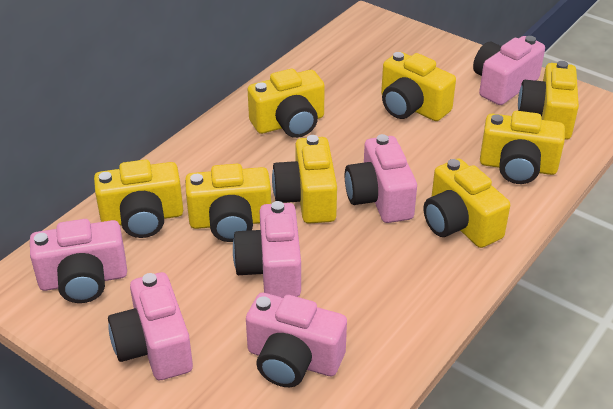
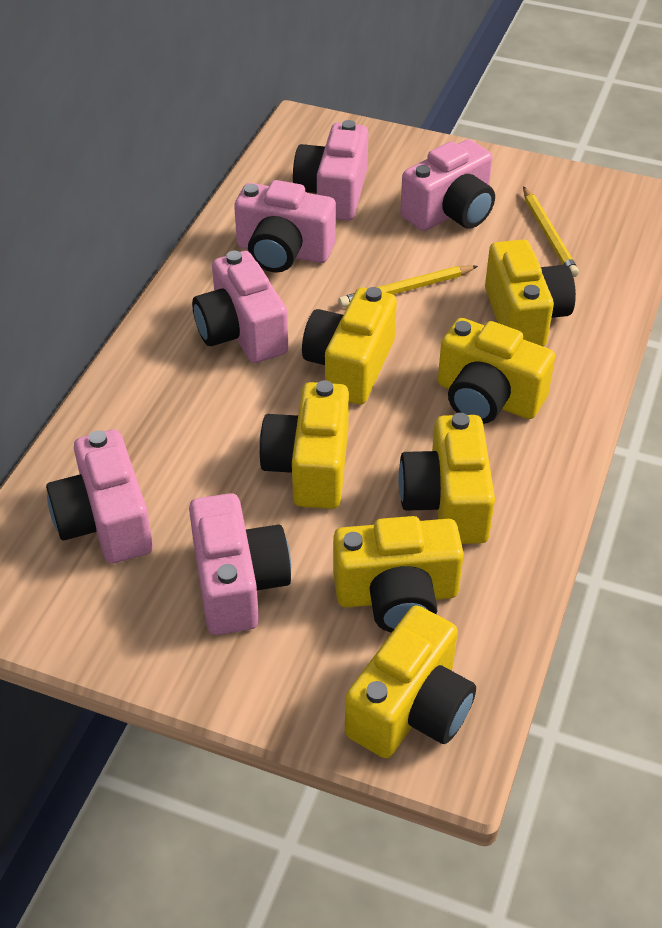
yellow camera: 8 -> 7
yellow pencil: 0 -> 2

